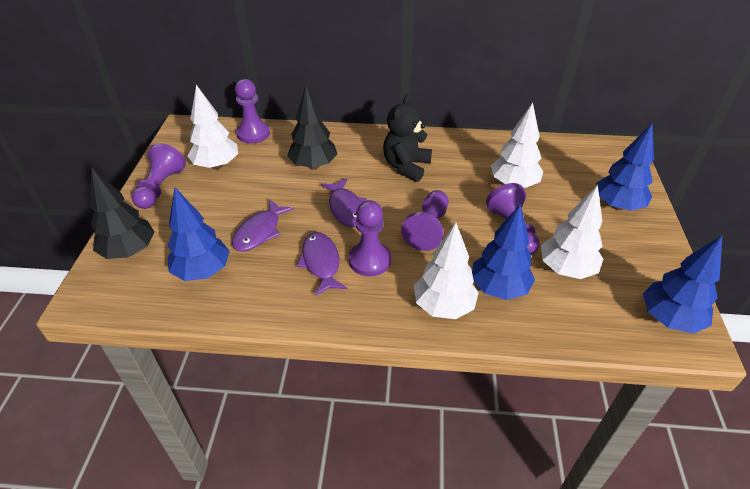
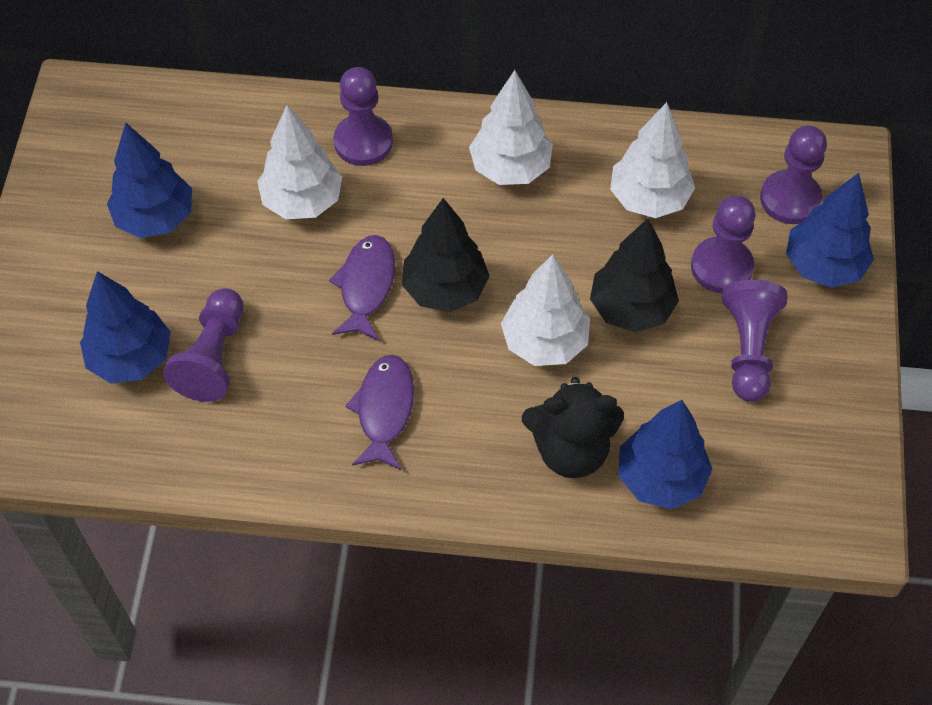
purple fish: 3 -> 2

